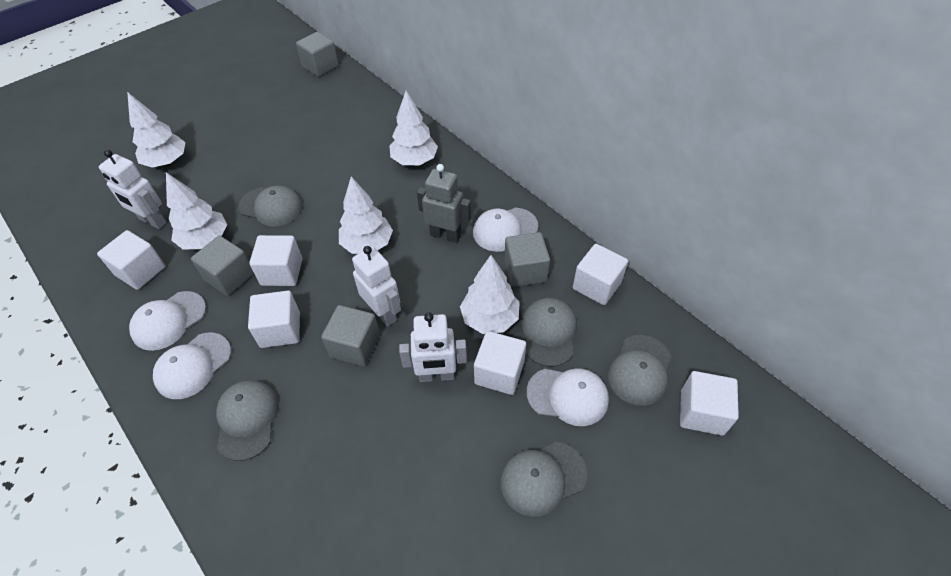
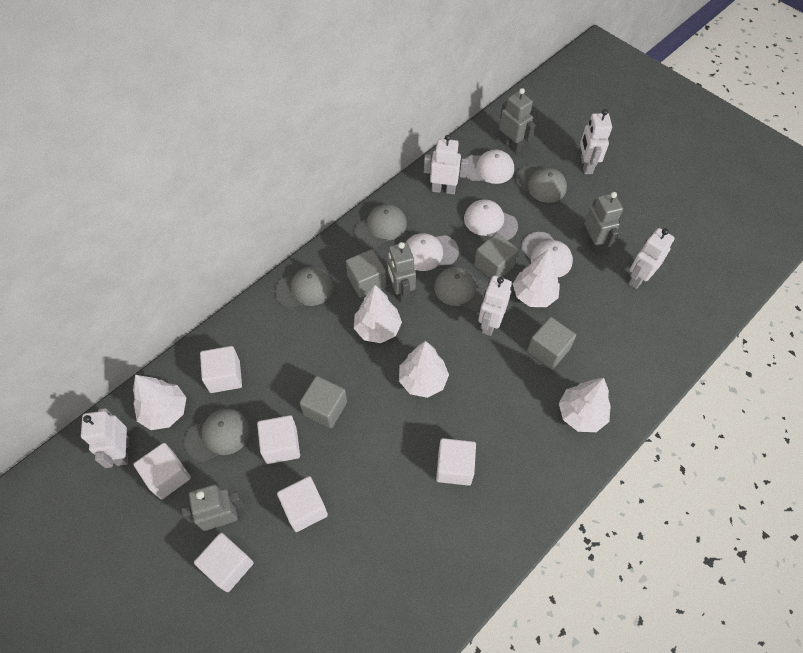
grey robot: 1 -> 4
white robot: 3 -> 5

